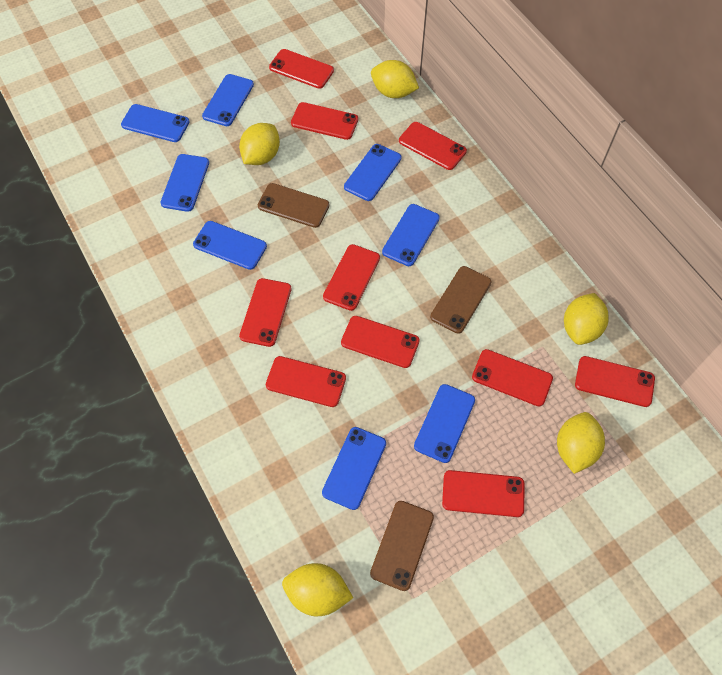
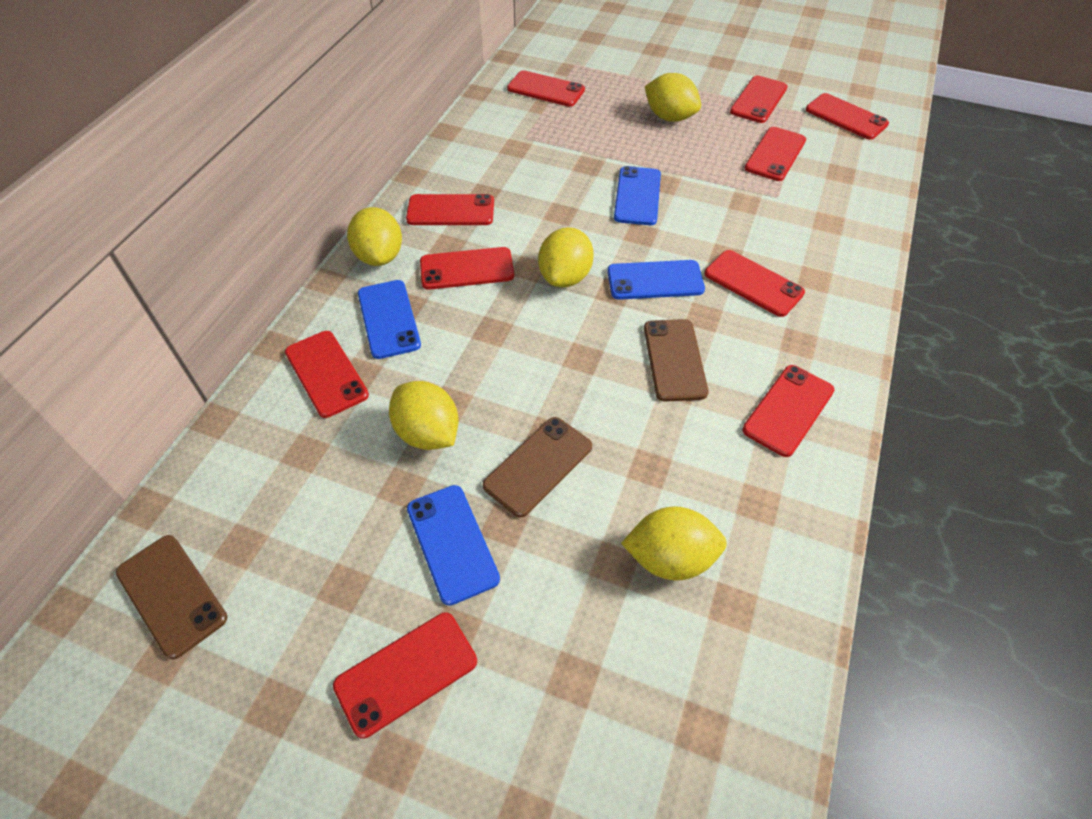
blue phone: 8 -> 4

